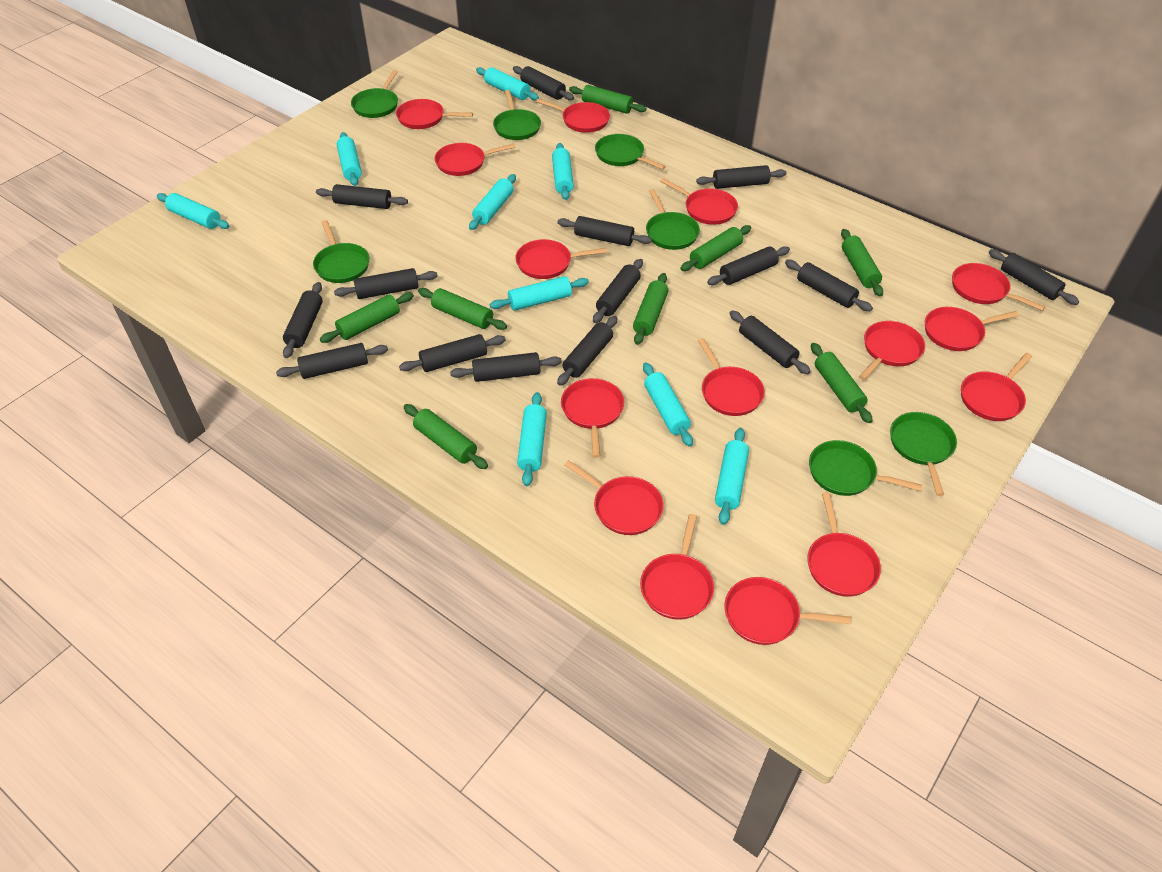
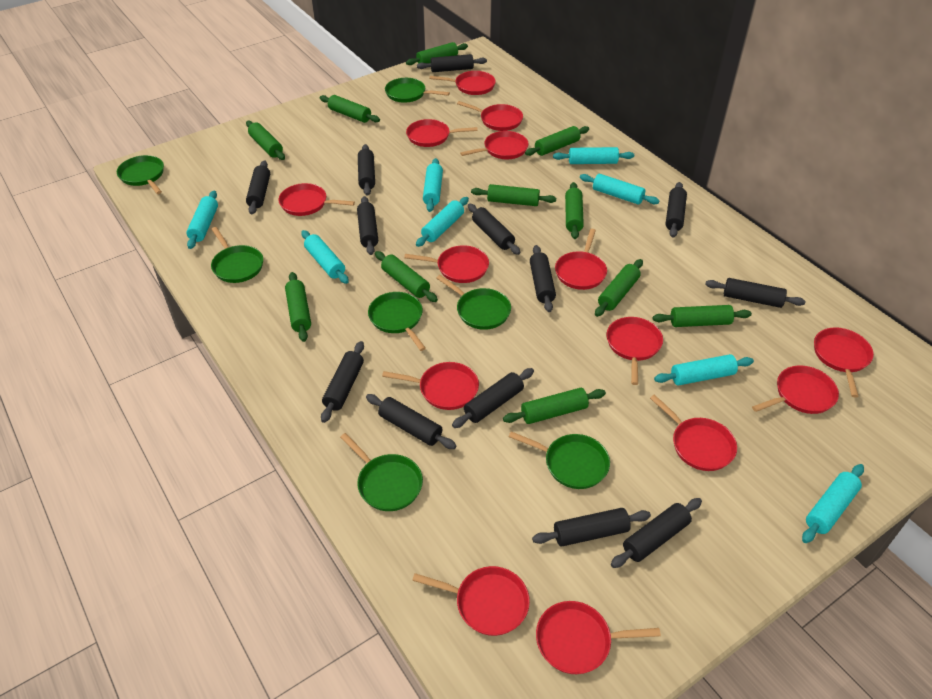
black rolling pin: 15 -> 13
green rolling pin: 8 -> 11
red pan: 15 -> 14
turquoise rolling pin: 9 -> 8

